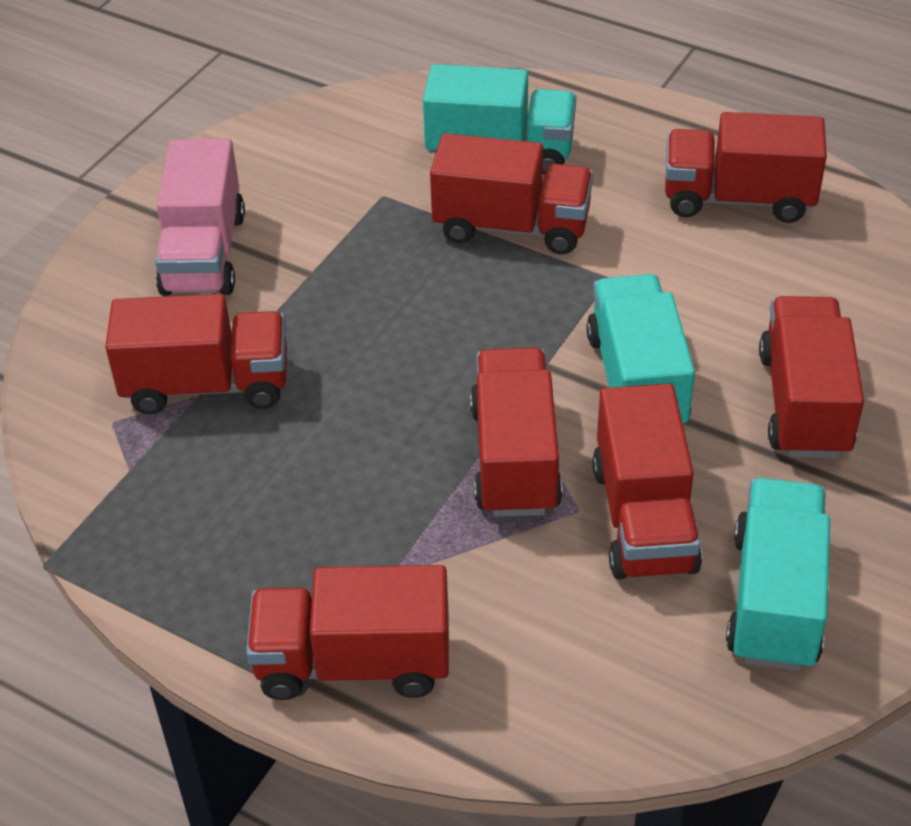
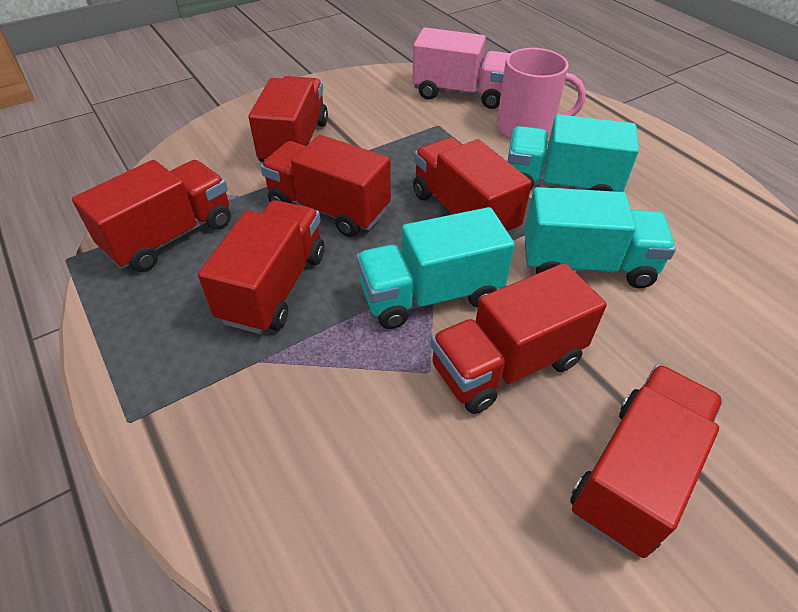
pink mug: 0 -> 1

